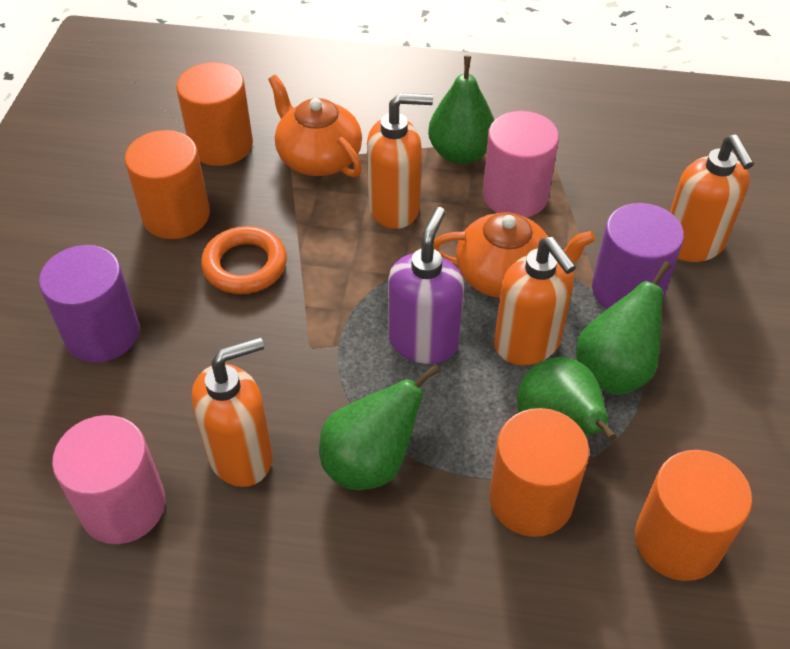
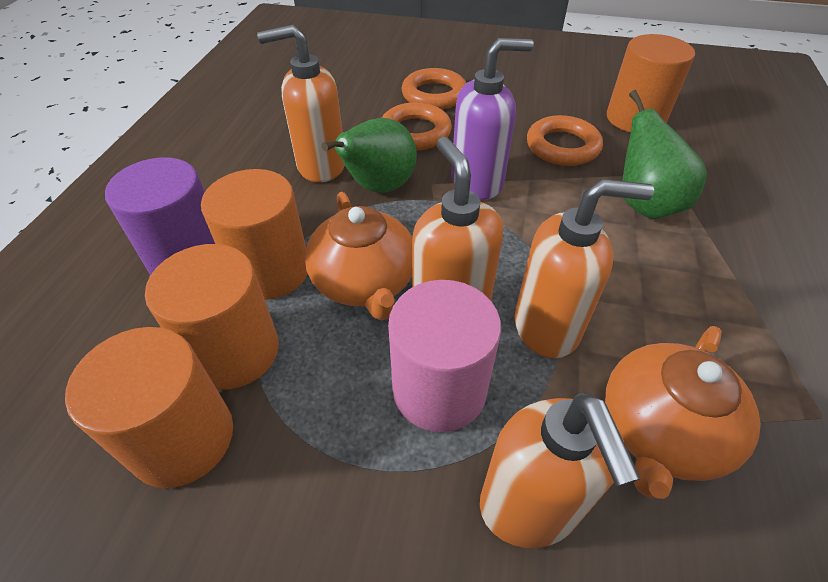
green pear: 4 -> 2
orange ring: 1 -> 3
pink cylinder: 2 -> 1
purple cylinder: 2 -> 1

